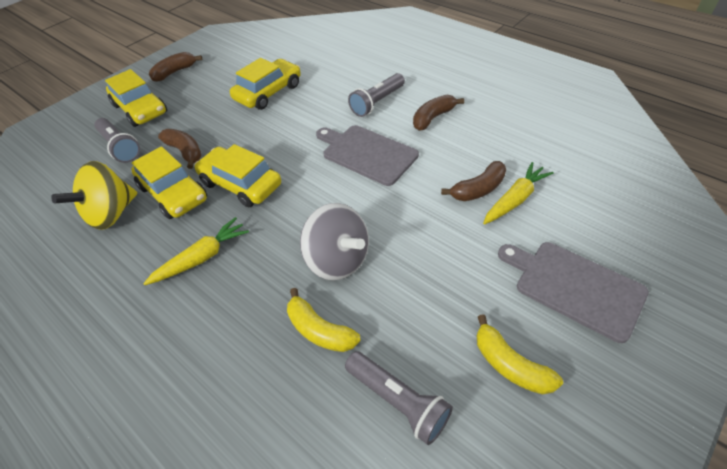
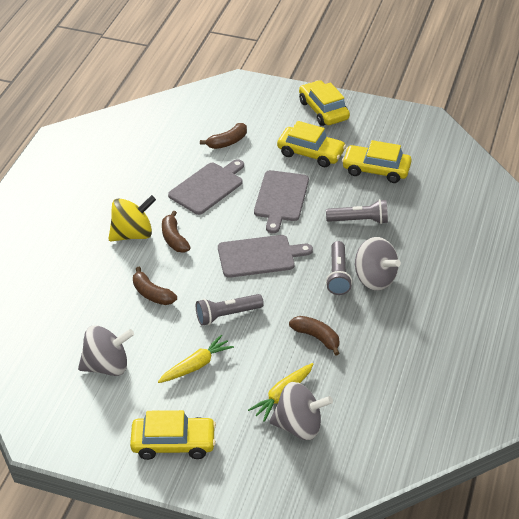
grey cutting board: 2 -> 3
grey spinning top: 1 -> 3
yellow banana: 2 -> 0

